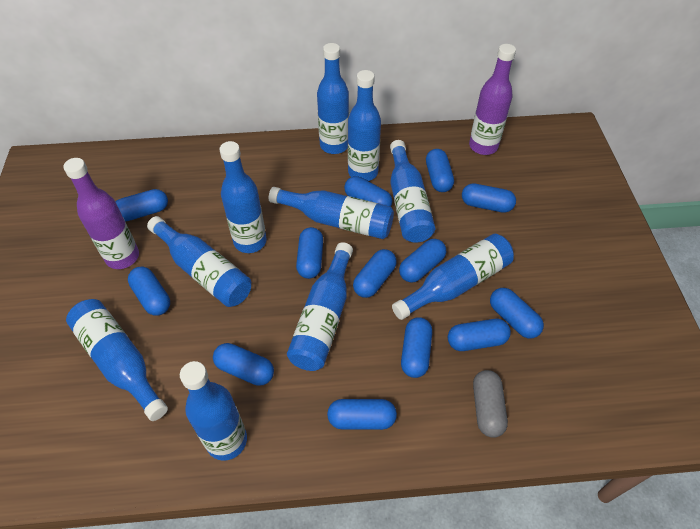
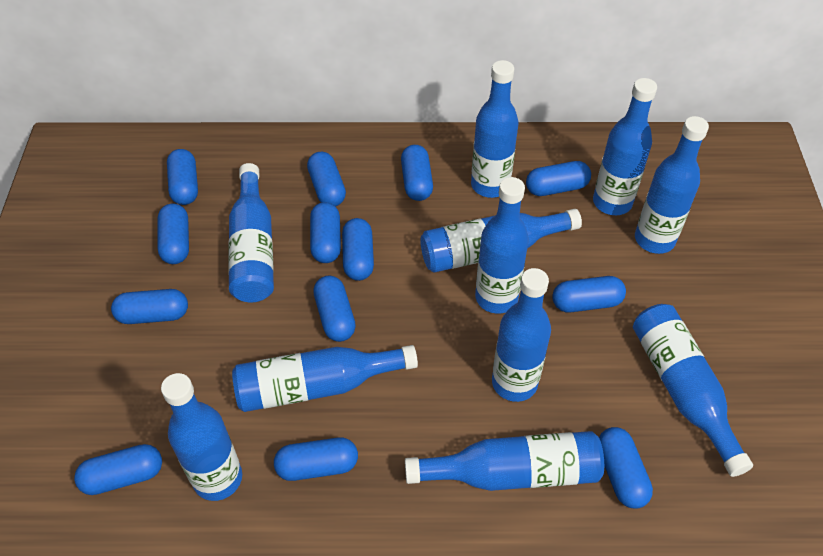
blue bottle: 10 -> 11
grey capsule: 1 -> 0
purple bottle: 2 -> 0

